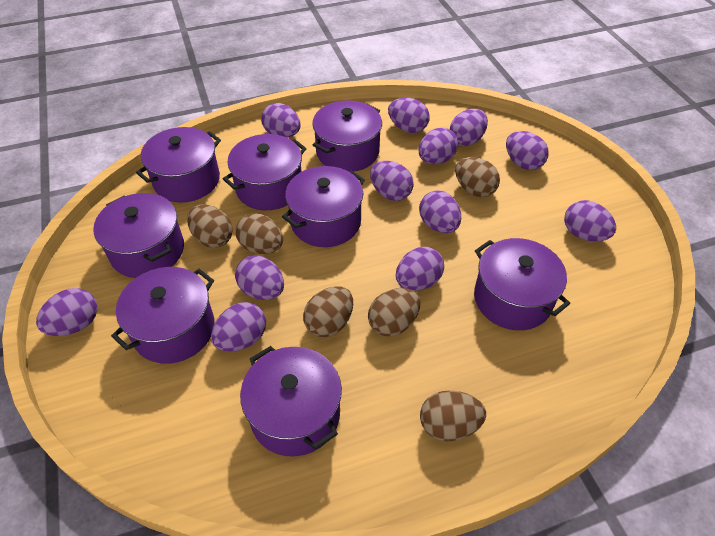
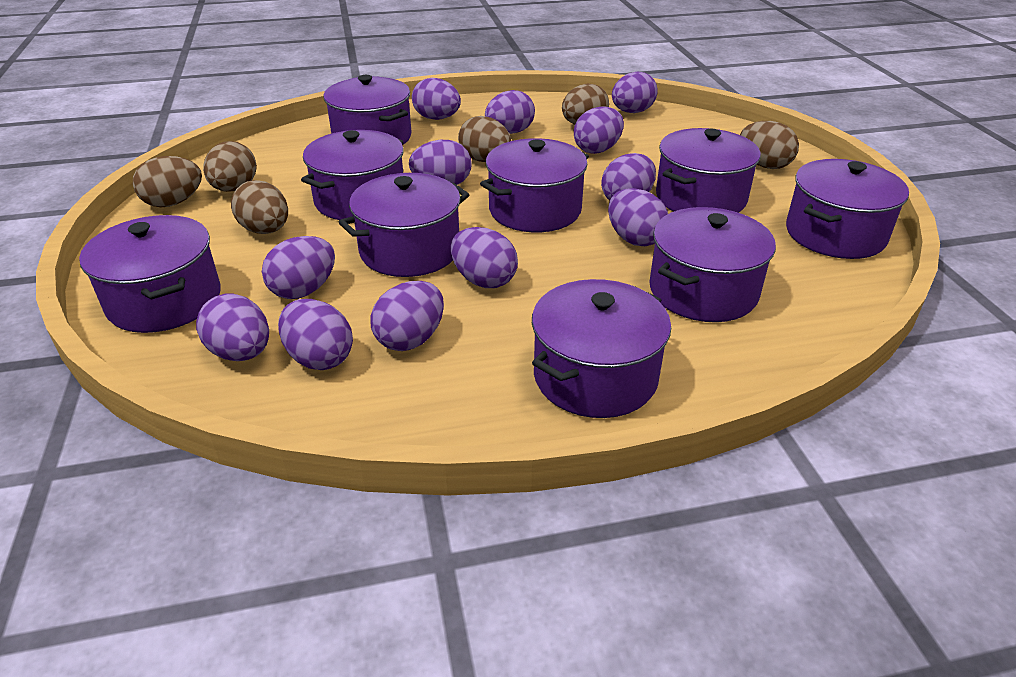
purple pot: 8 -> 9

